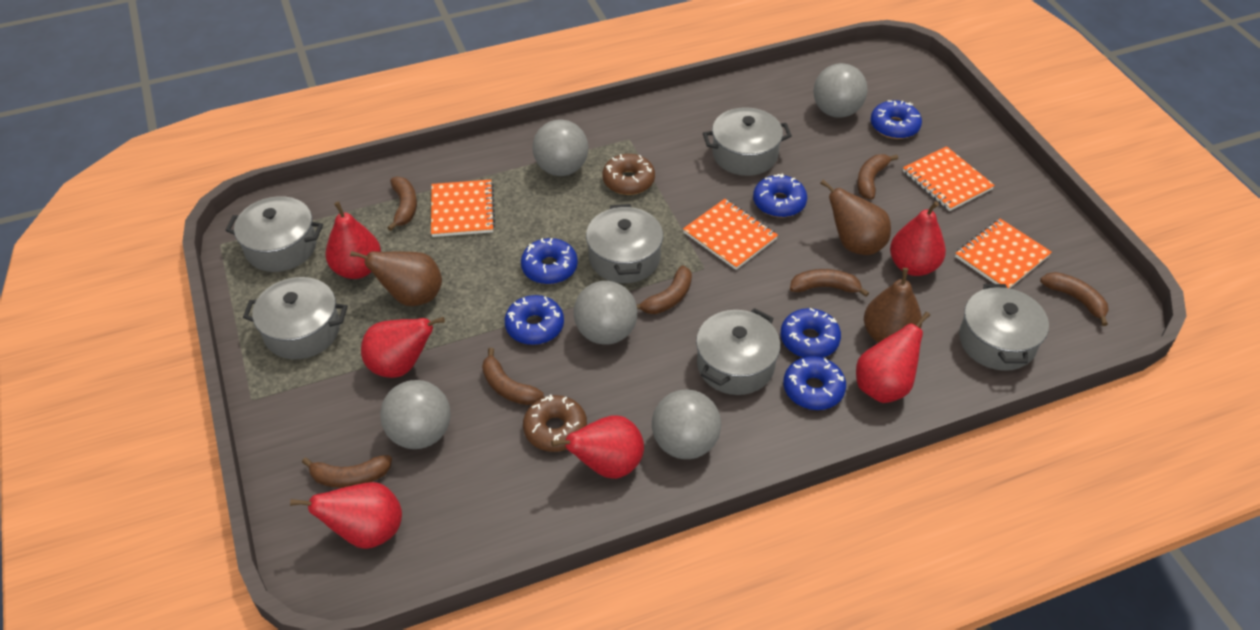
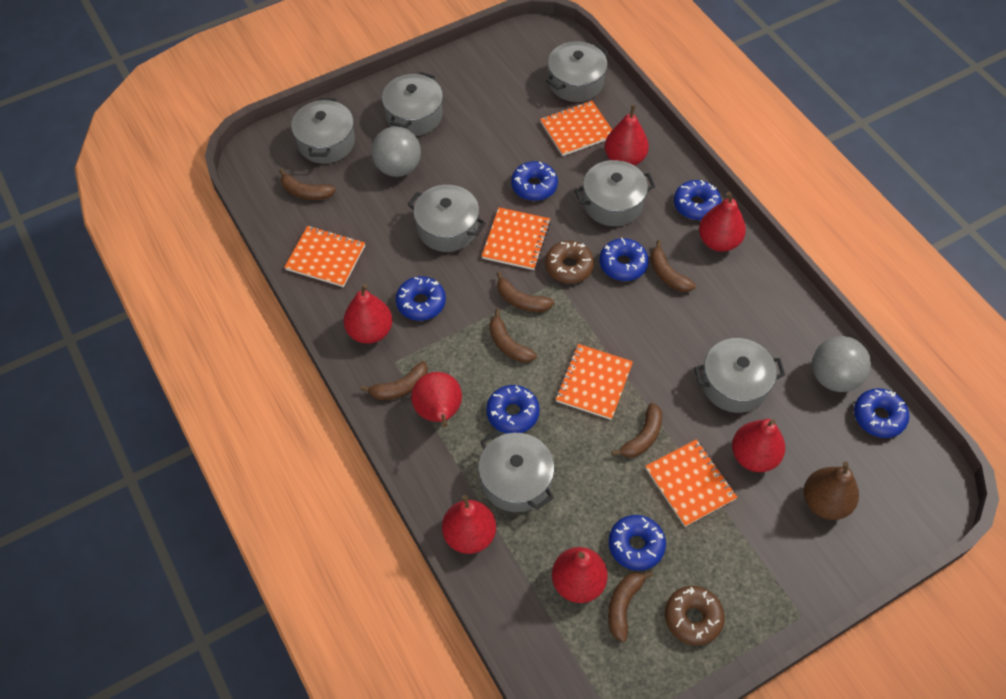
blue donut: 6 -> 7
brown pear: 3 -> 1
grey ball: 5 -> 2
grey pot: 6 -> 7
orange notebook: 4 -> 5
red pear: 6 -> 7

